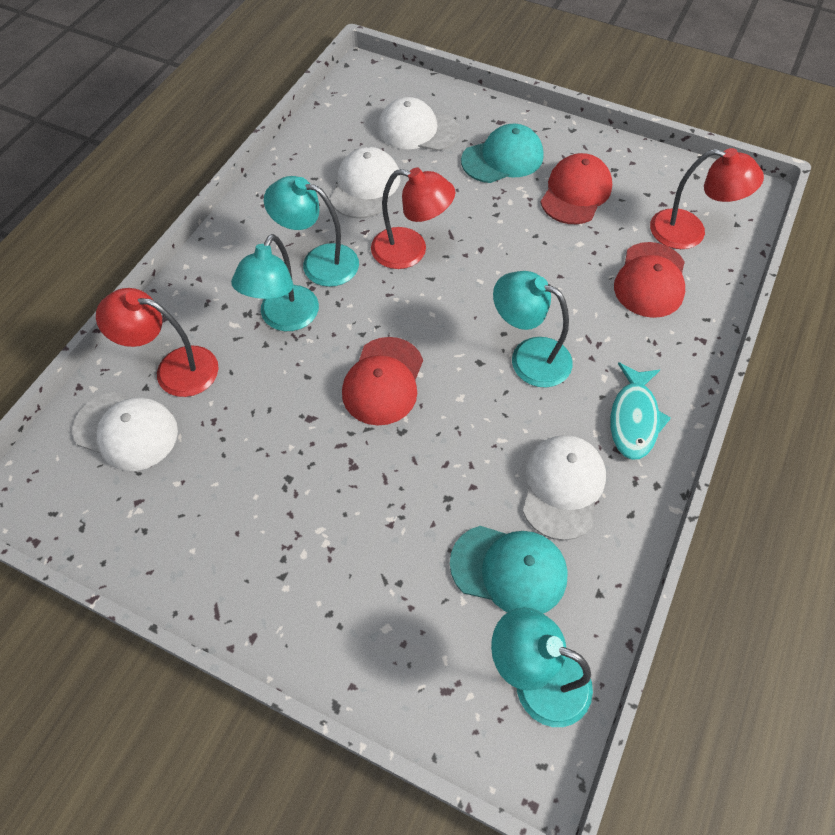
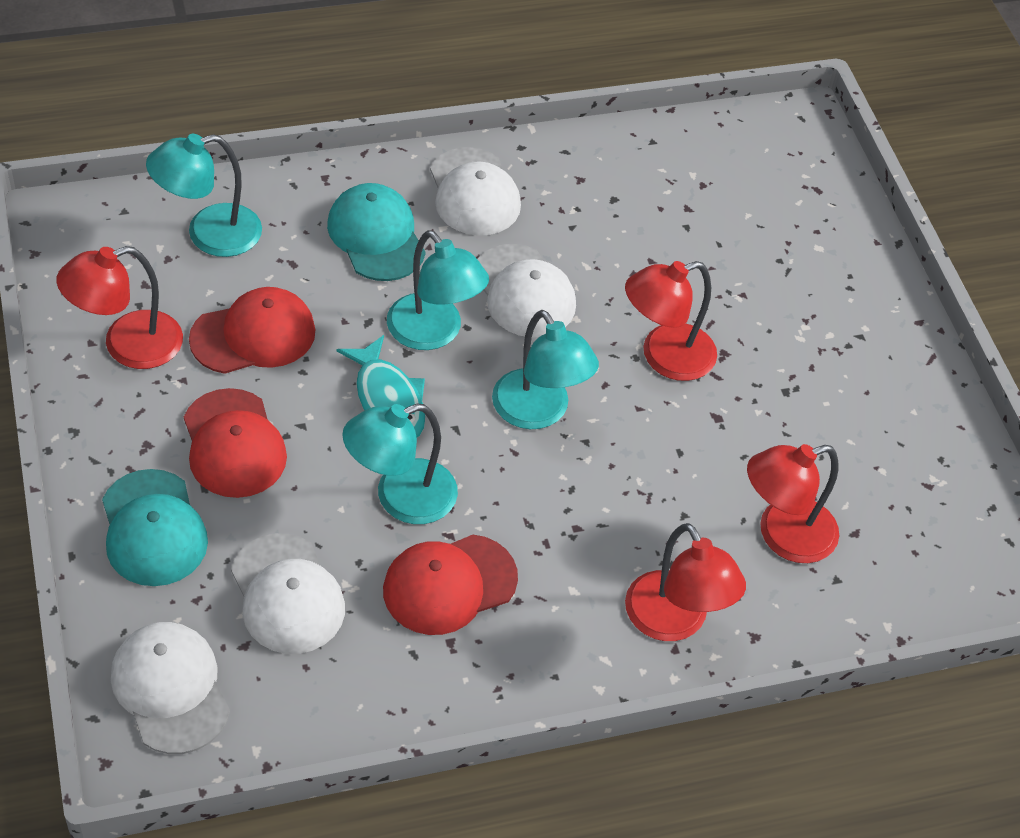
red lamp: 3 -> 4

